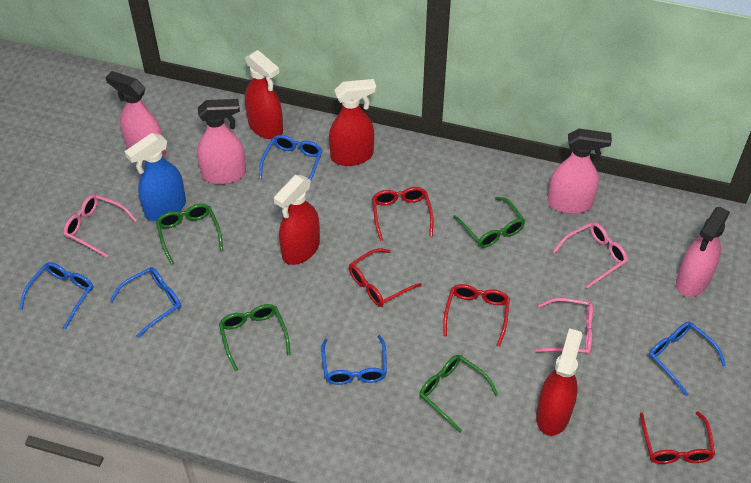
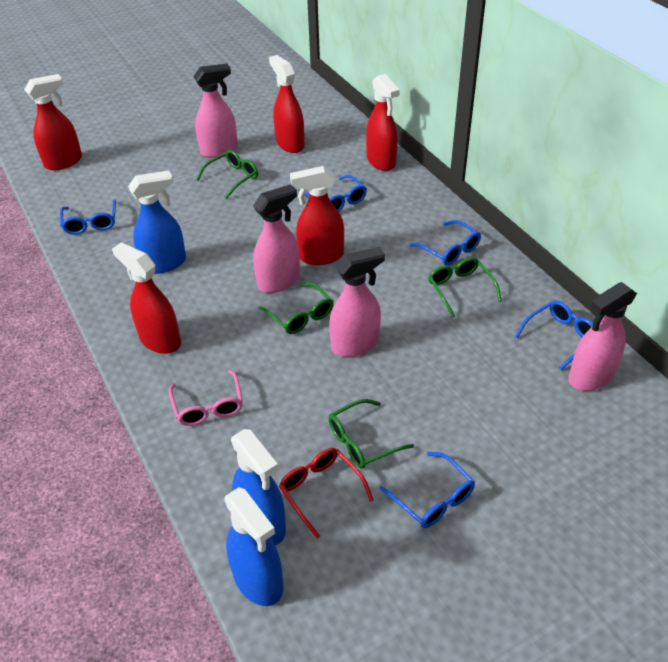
blue spray bottle: 1 -> 3
pink glasses: 3 -> 1
red glasses: 4 -> 1
red spray bottle: 4 -> 5

